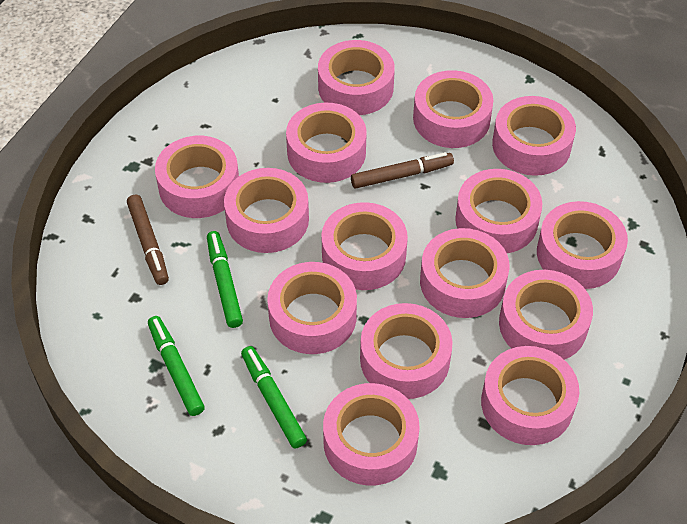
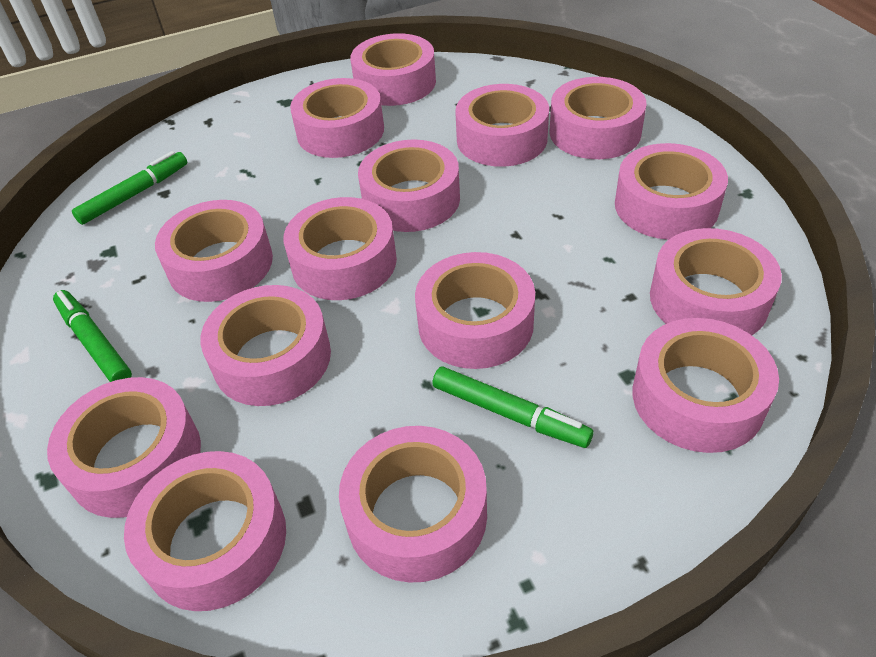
brown marker: 2 -> 0

